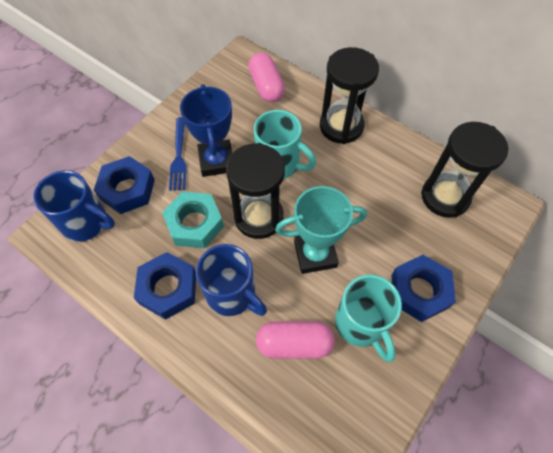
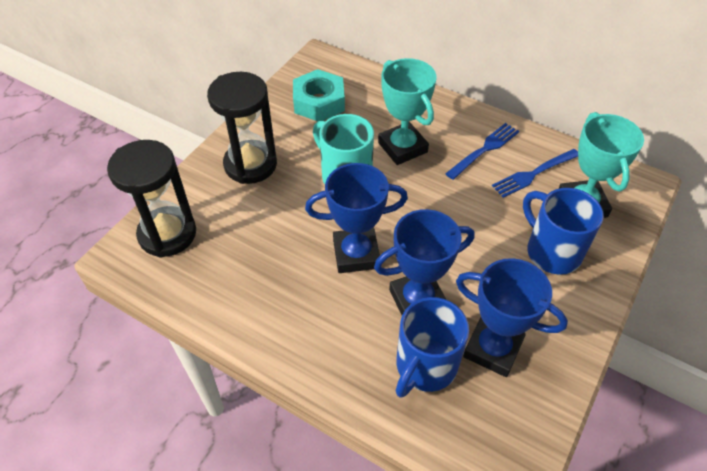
black hourglass: 3 -> 2
blue fork: 1 -> 2
blue nut: 3 -> 0
blue trophy: 1 -> 3
pink capsule: 2 -> 0
turquoise mug: 2 -> 1
turquoise trophy: 1 -> 2

